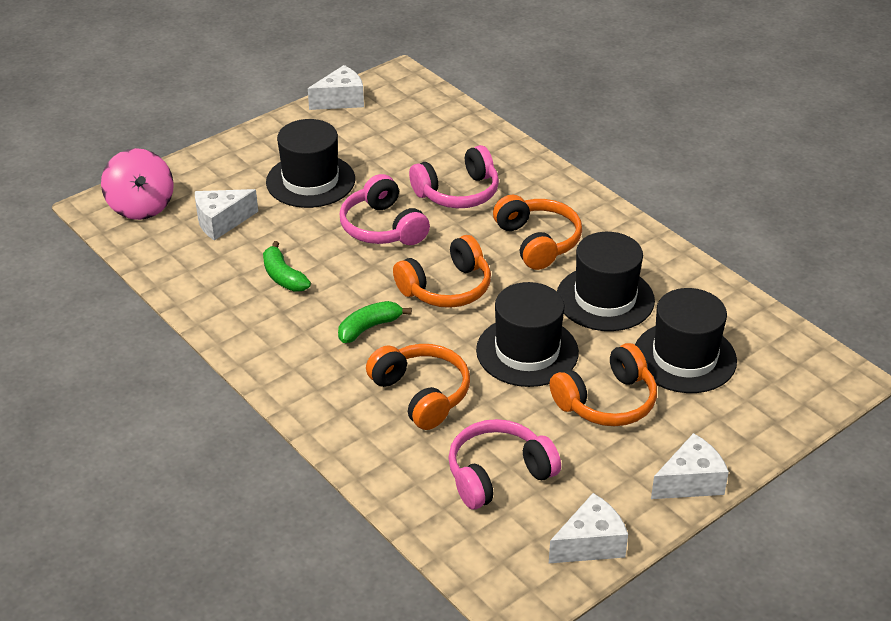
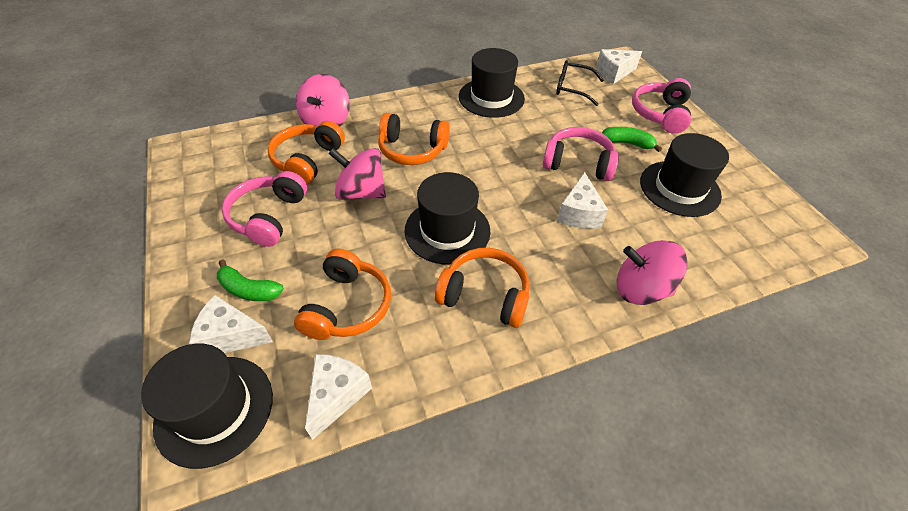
black glasses: 0 -> 1
pink spinning top: 1 -> 3

